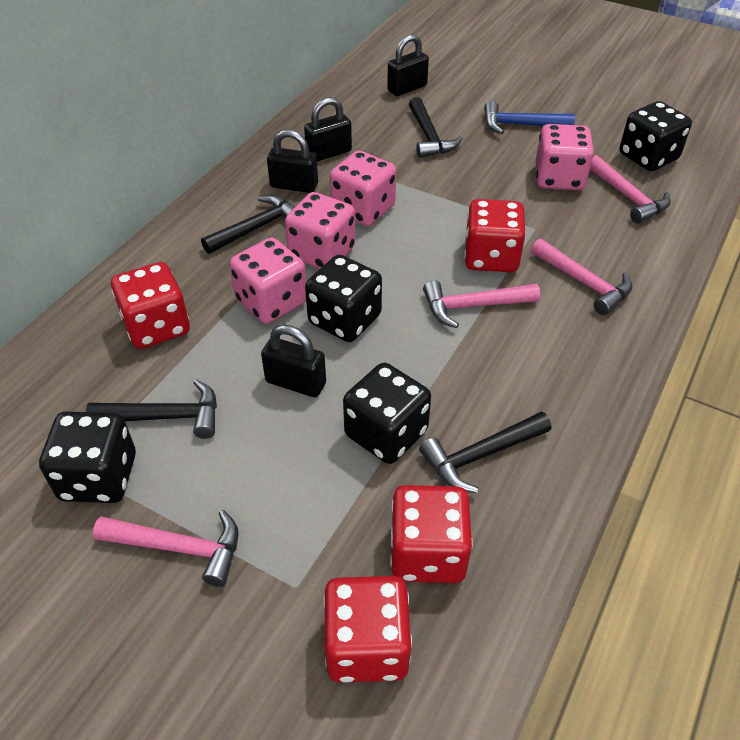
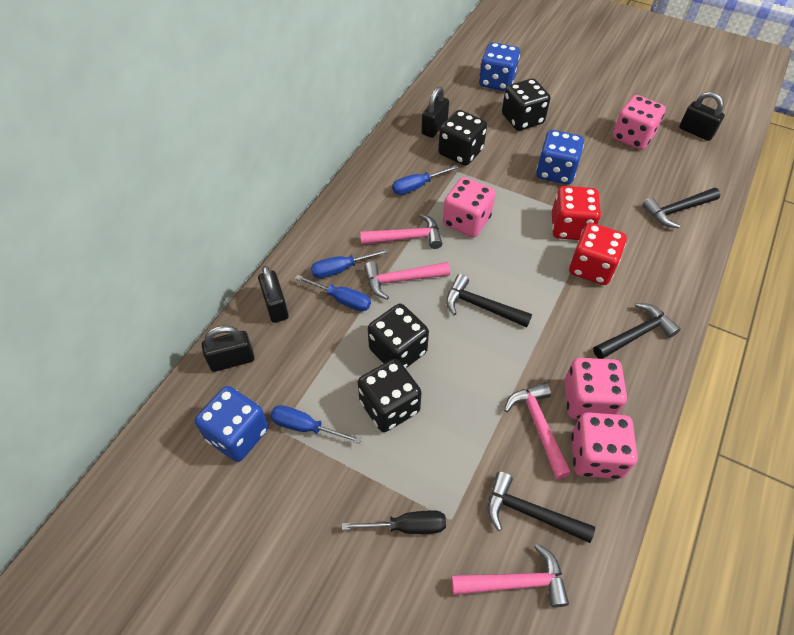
black screwdriver: 0 -> 1
blue dice: 0 -> 3
blue hammer: 1 -> 0
blue screwdriver: 0 -> 4
red dice: 4 -> 2

